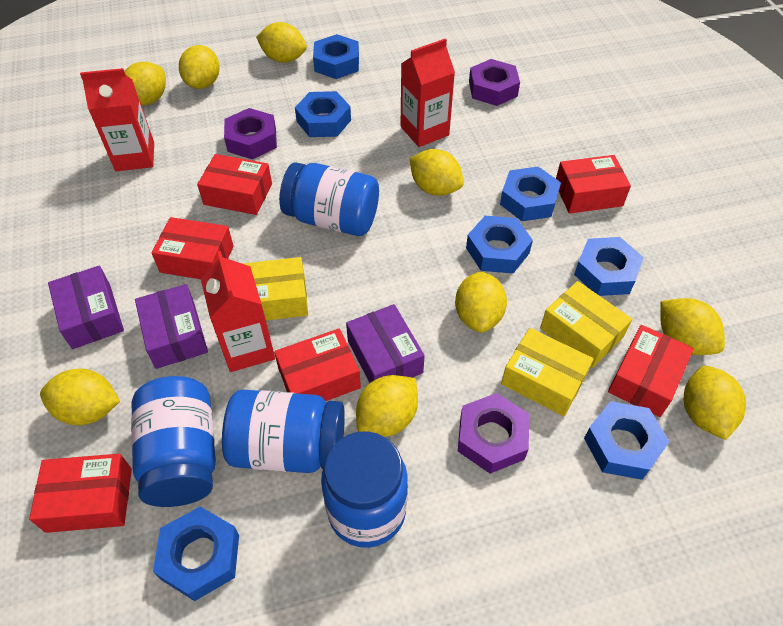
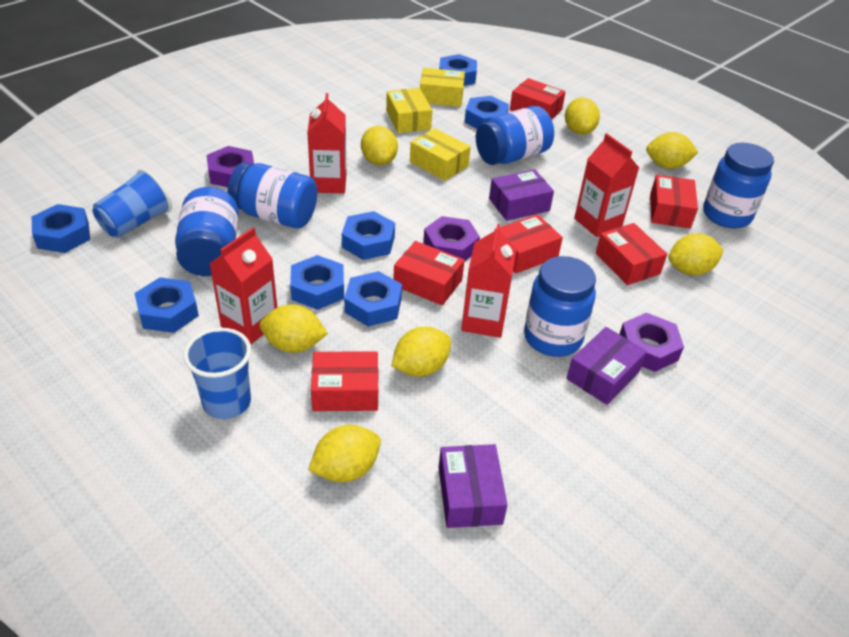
blue cup: 0 -> 2
blue jar: 4 -> 5
red carton: 3 -> 4
yellow lemon: 9 -> 7

